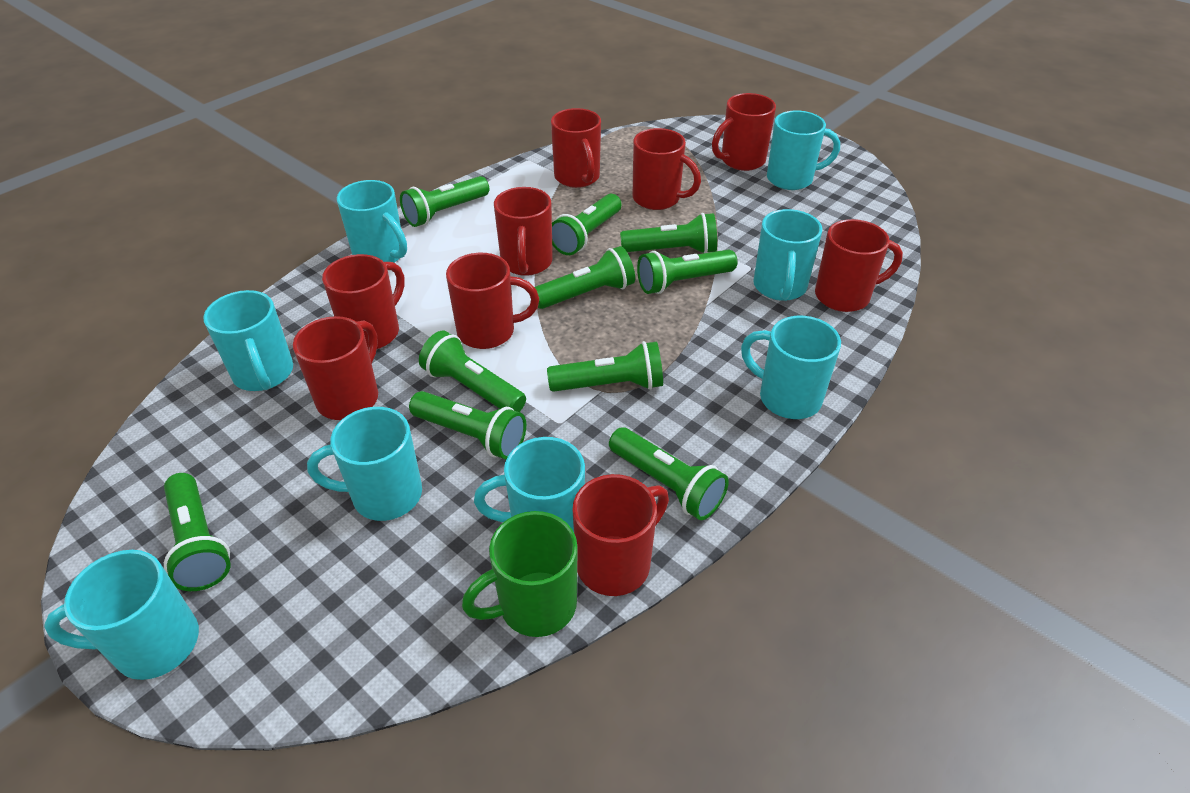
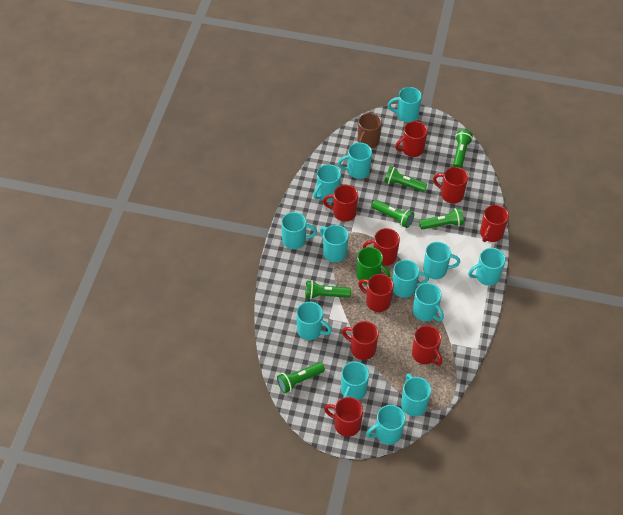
brown mug: 0 -> 1
green flashlight: 10 -> 6
turquoise mug: 8 -> 13

